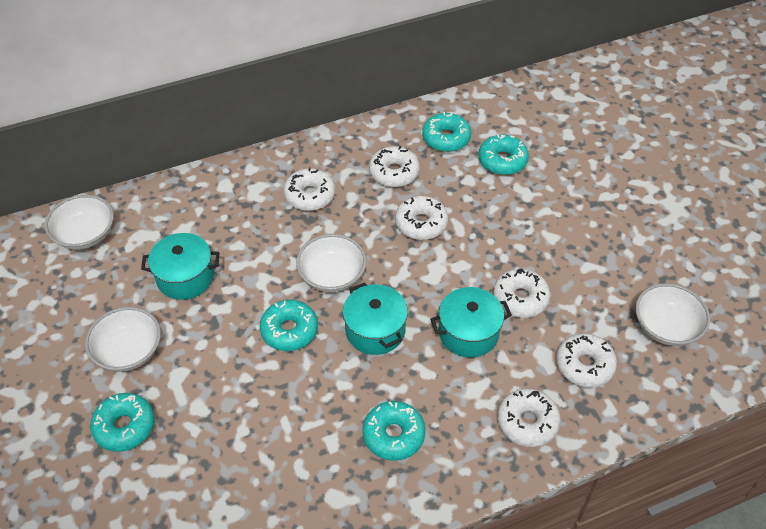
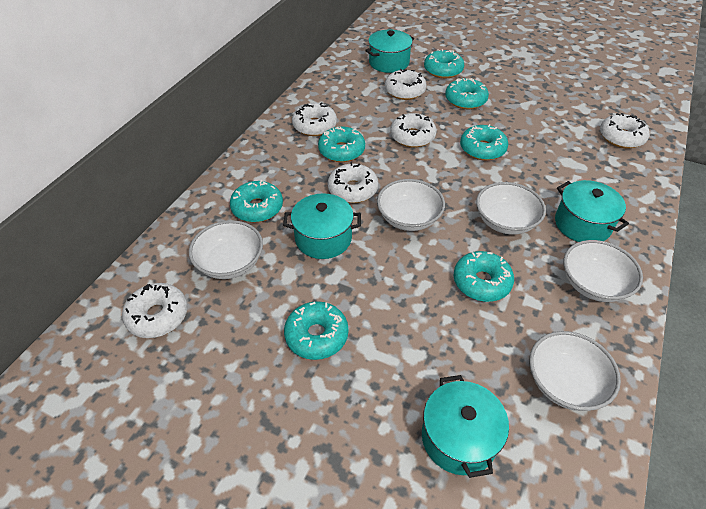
turquoise donut: 5 -> 7
turquoise pot: 3 -> 4
white bowl: 4 -> 5

